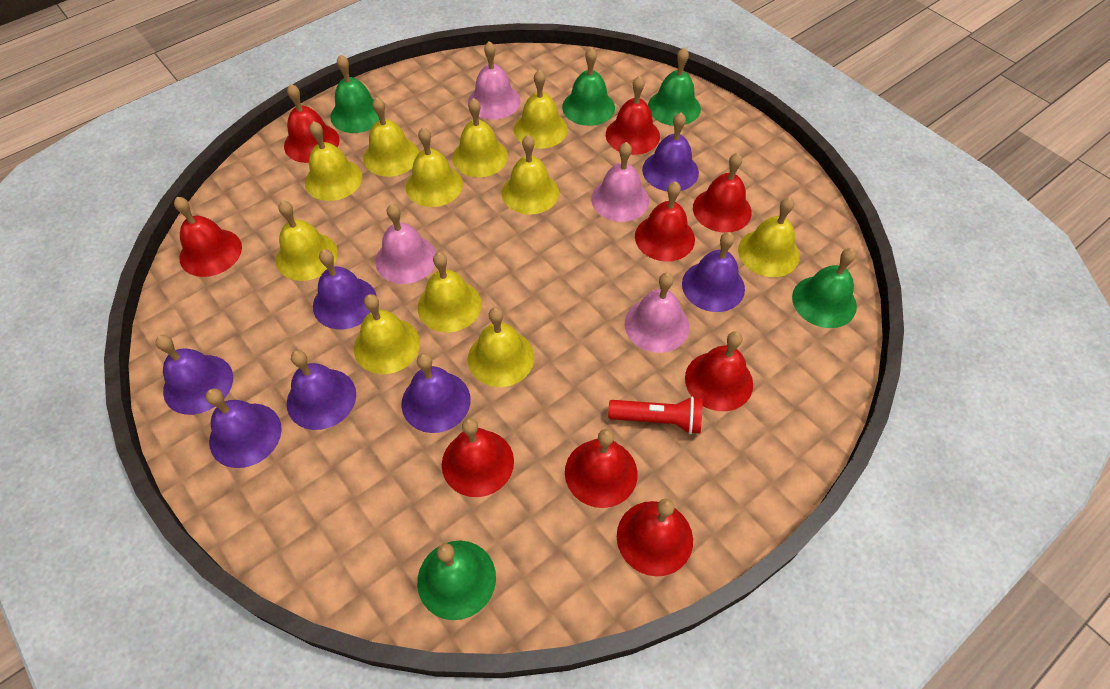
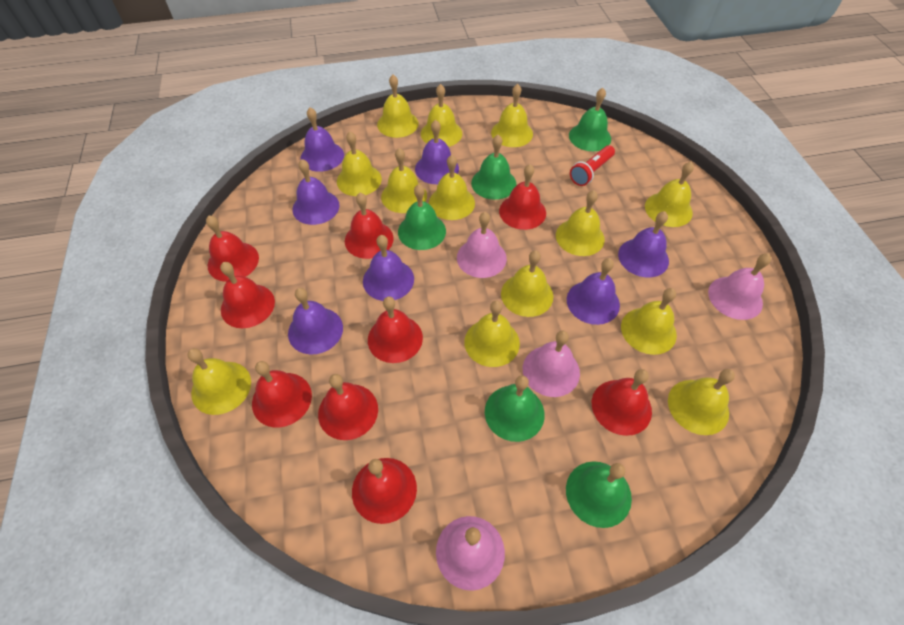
yellow bell: 11 -> 13

